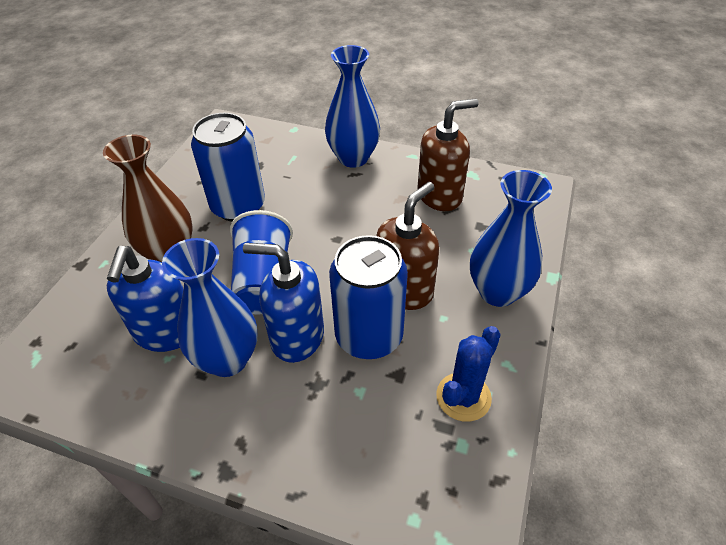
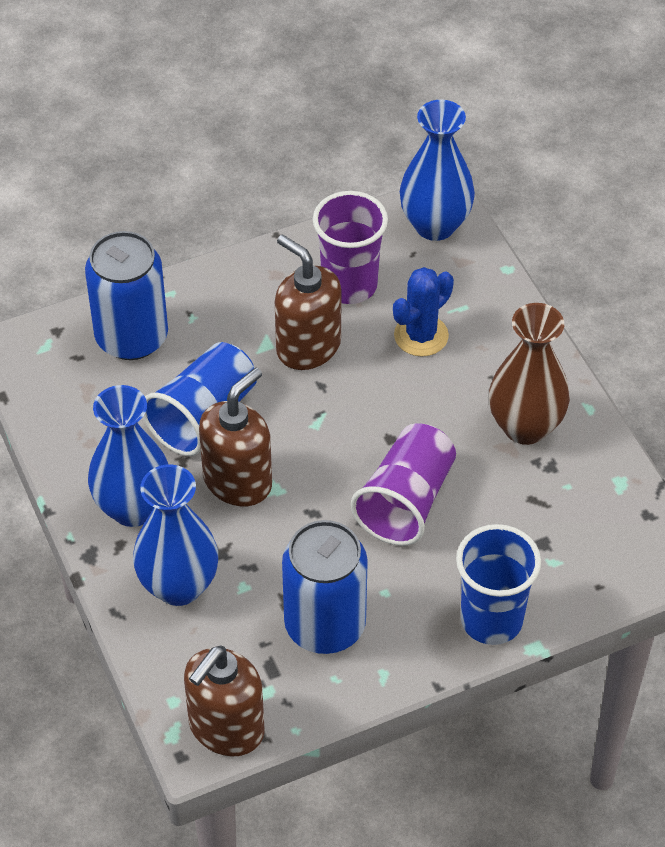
blue cup: 1 -> 2
blue soap dispenser: 2 -> 0
brown soap dispenser: 2 -> 3
purple cup: 0 -> 2

